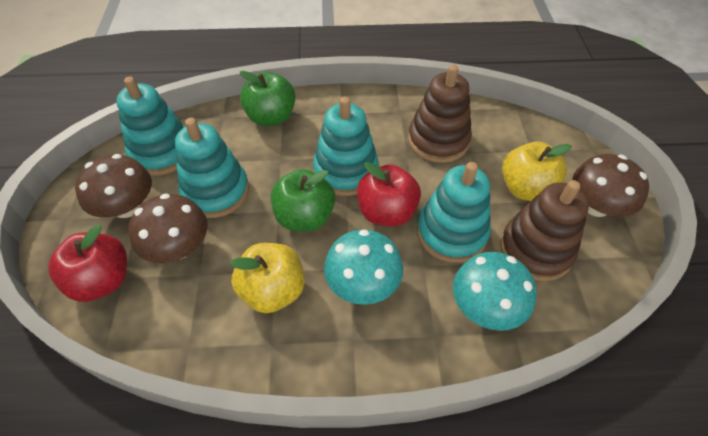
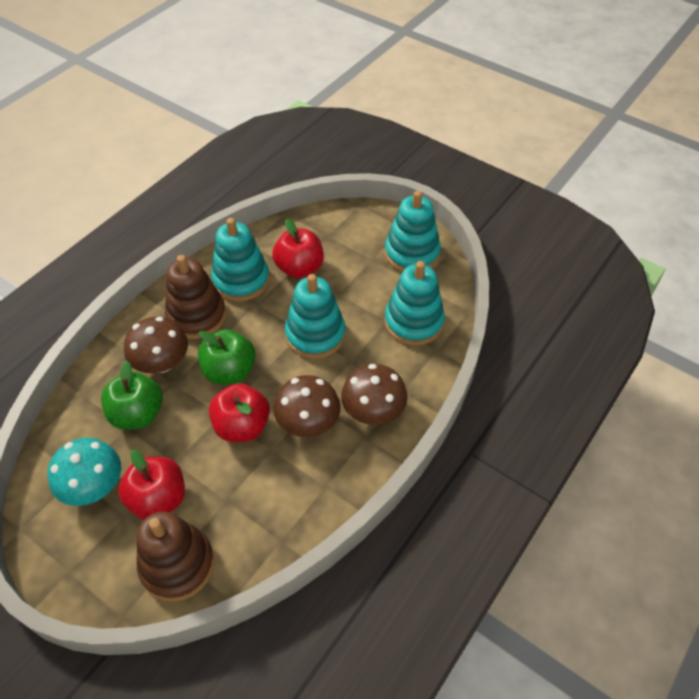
red apple: 2 -> 3
turquoise mushroom: 2 -> 1
yellow apple: 2 -> 0

